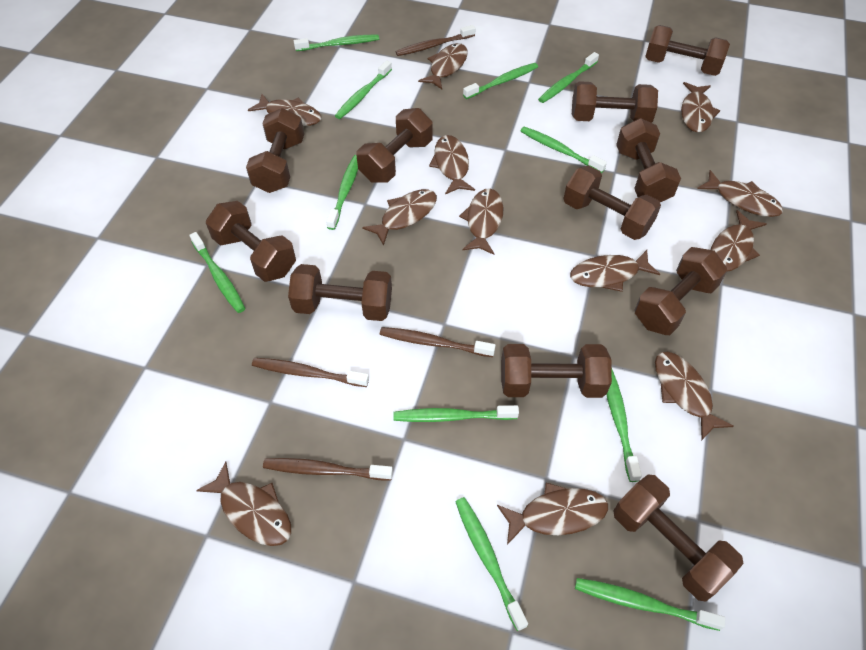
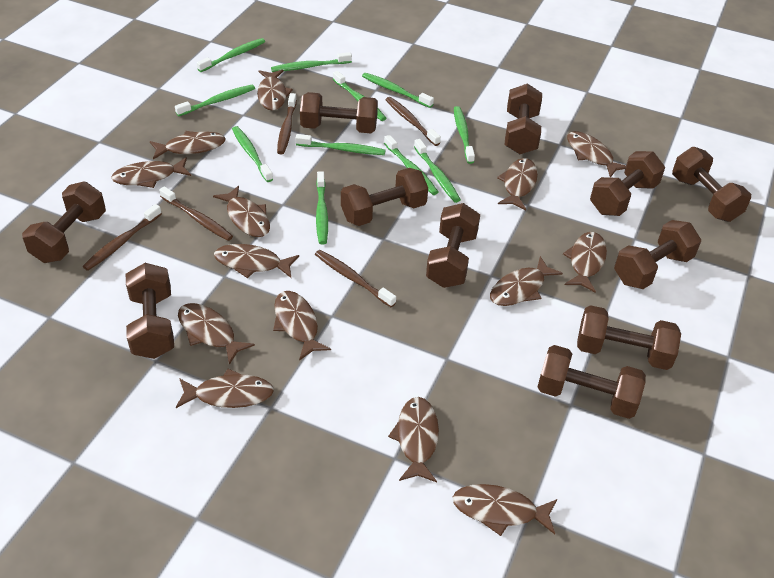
brown fish: 12 -> 14
brown toothbrush: 4 -> 5

